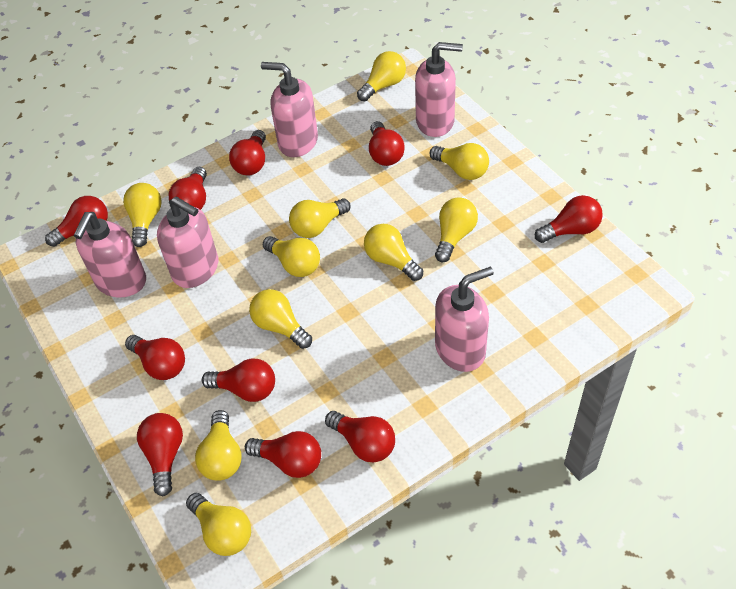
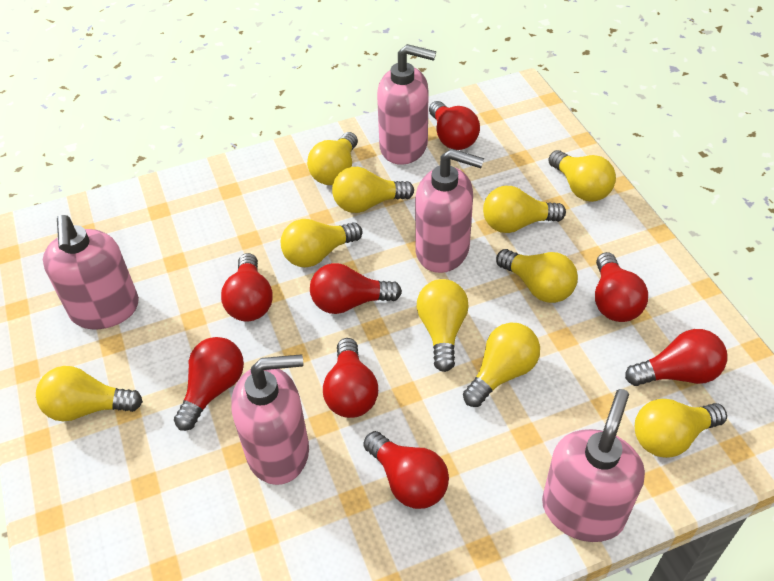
red light bulb: 10 -> 8

